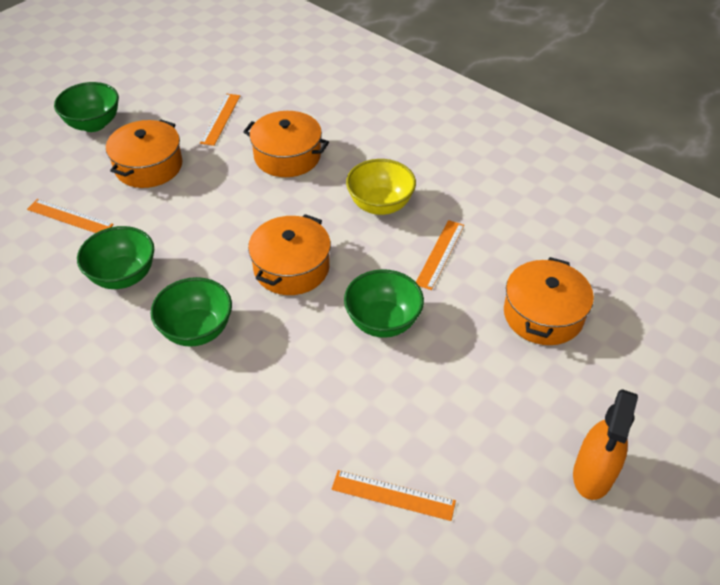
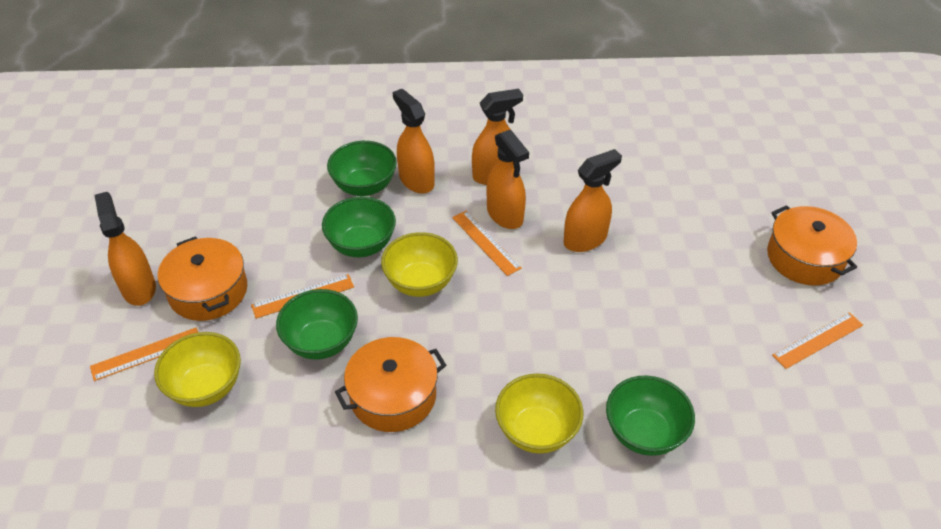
orange pot: 4 -> 3
orange spray bottle: 1 -> 5
yellow bowl: 1 -> 3

